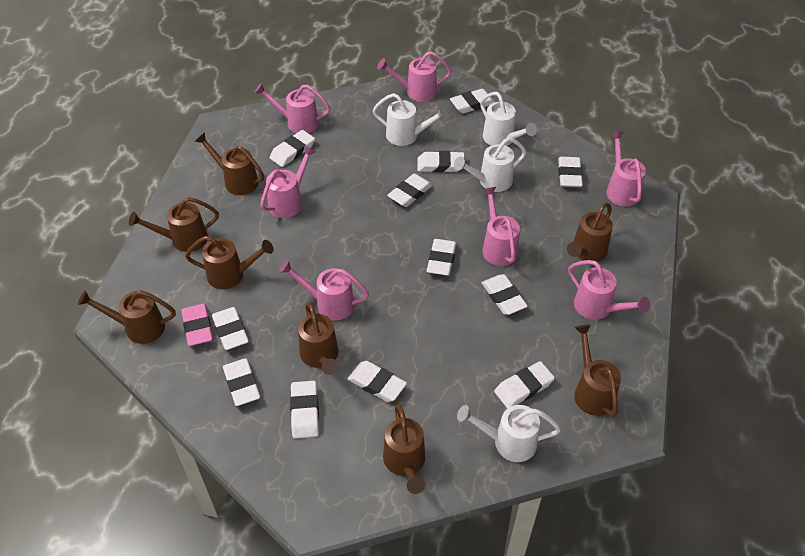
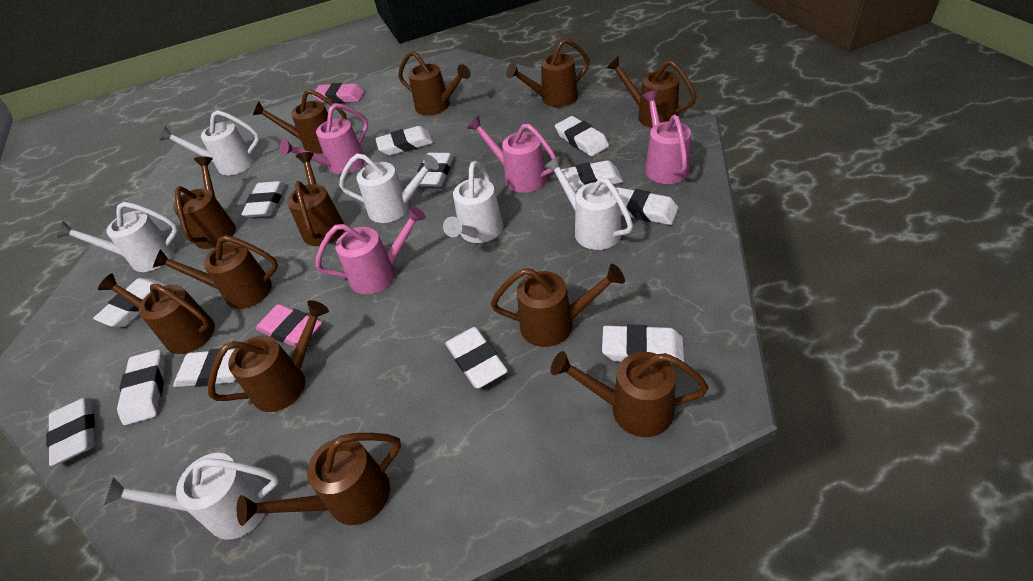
brown watering can: 8 -> 12
pink eraser: 1 -> 2
pink watering can: 7 -> 4
white watering can: 4 -> 6

